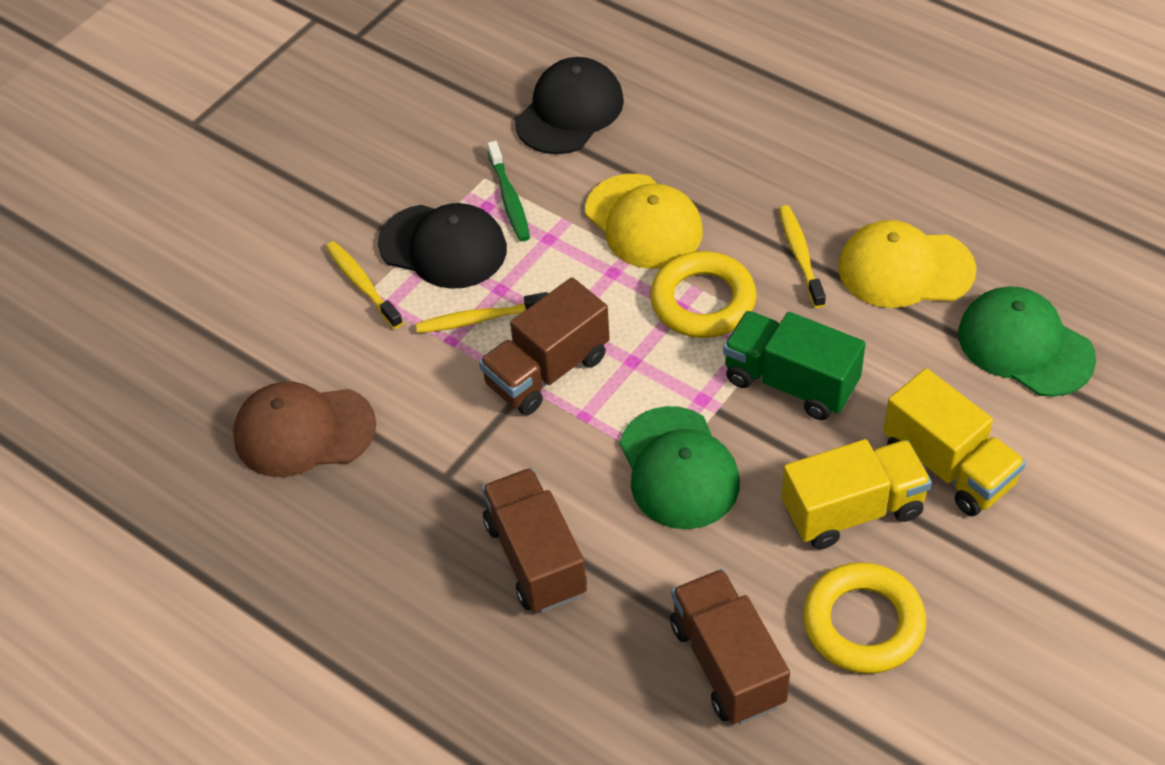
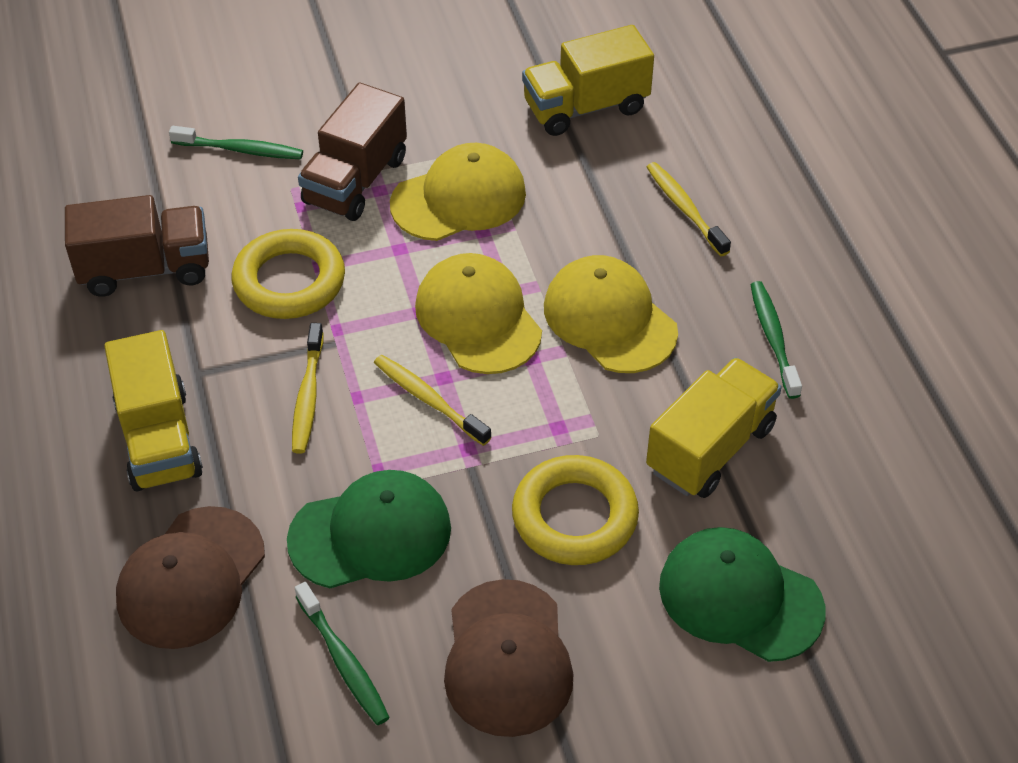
black cap: 2 -> 0
brown cap: 1 -> 2
brown truck: 3 -> 2
green toothbrush: 1 -> 3
green truck: 1 -> 0
yellow cap: 2 -> 3
yellow truck: 2 -> 3

